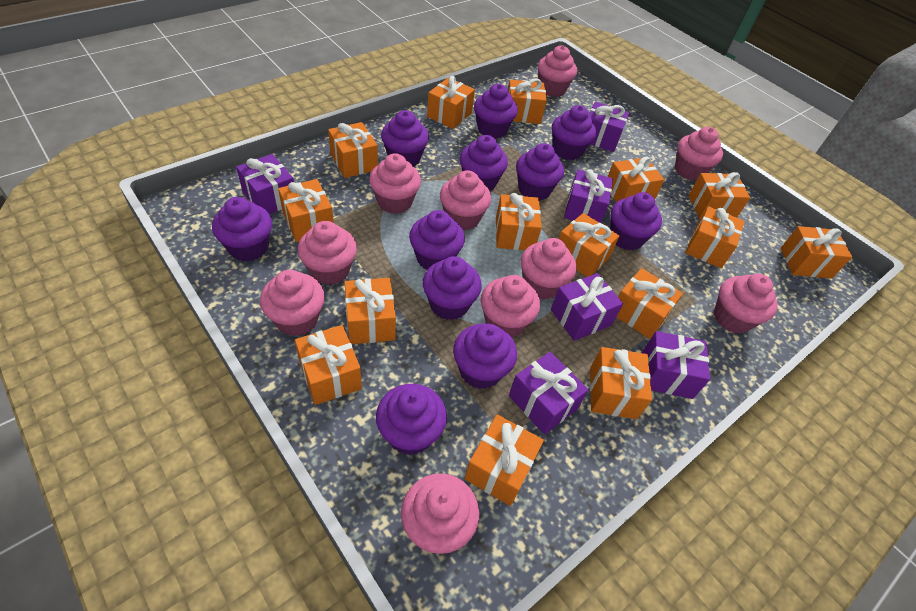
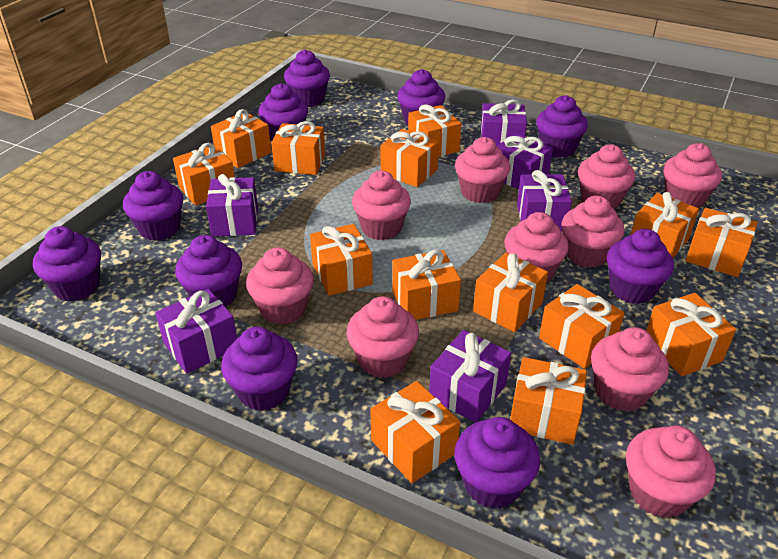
orange gift: 15 -> 14
purple cupcake: 11 -> 10

